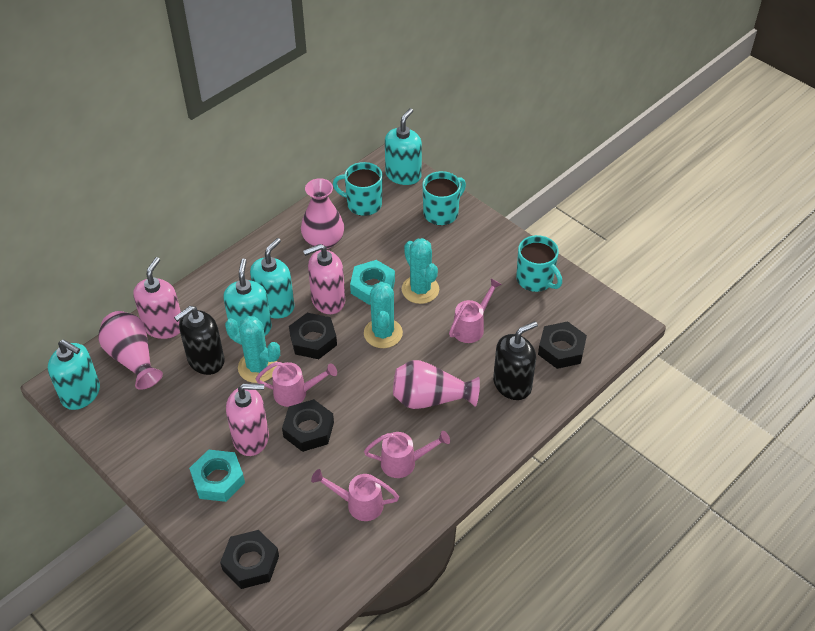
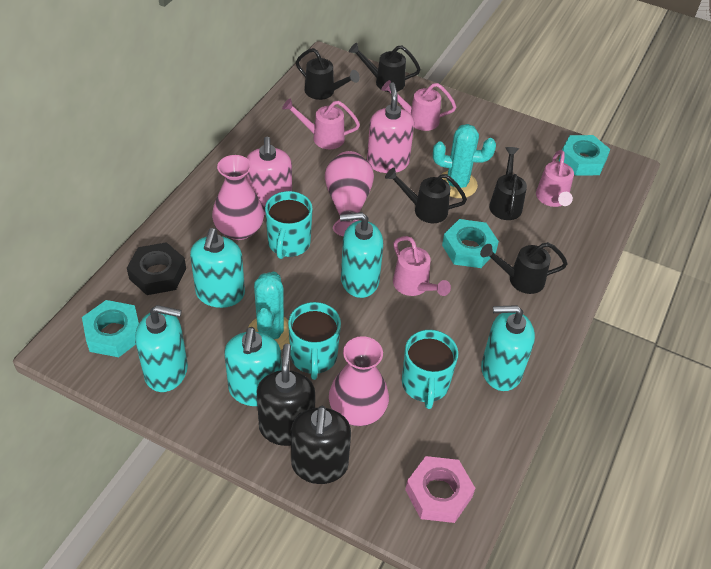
black nut: 4 -> 1
black watering can: 0 -> 5
pink nut: 0 -> 1
pink soap dispenser: 3 -> 2
turquoise cactus: 3 -> 2
turquoise nut: 2 -> 3
turquoise soap dispenser: 4 -> 5

